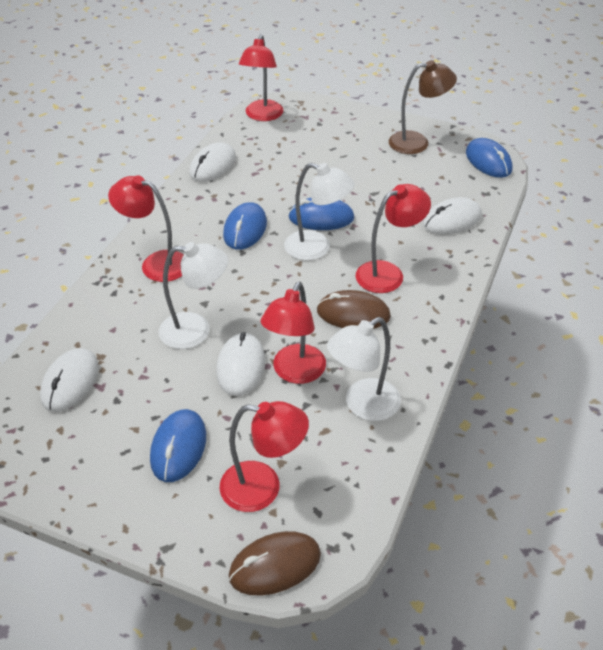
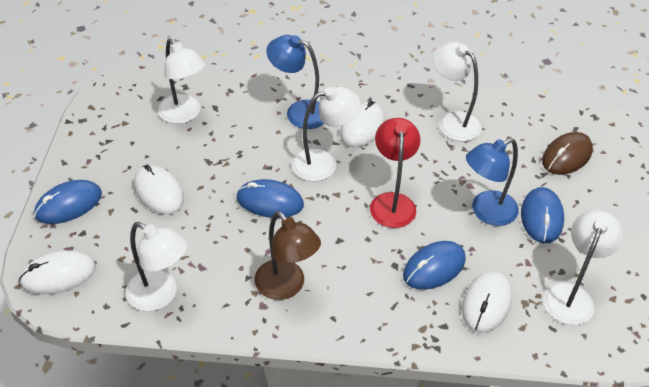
blue lamp: 0 -> 2
brown mouse: 2 -> 1
red lamp: 5 -> 1
white lamp: 3 -> 5

